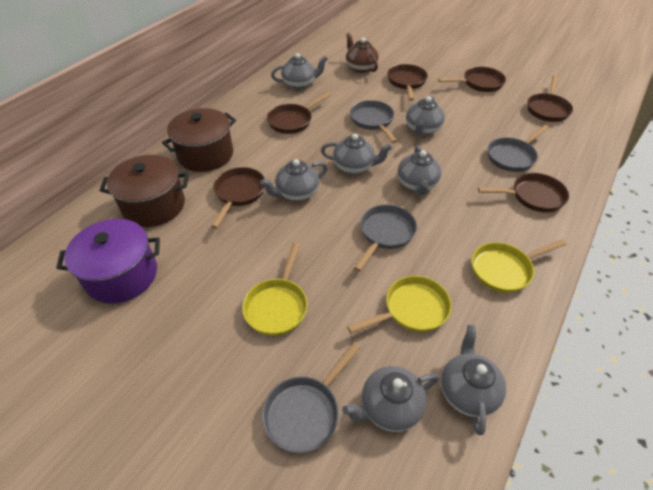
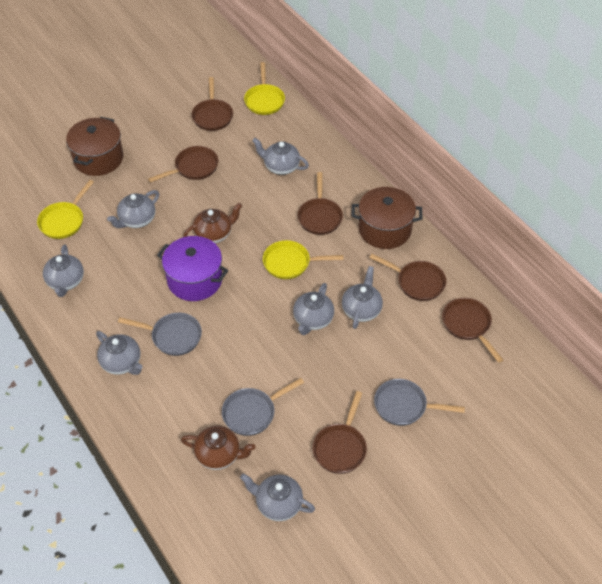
brown teapot: 1 -> 2
grey pan: 4 -> 3

